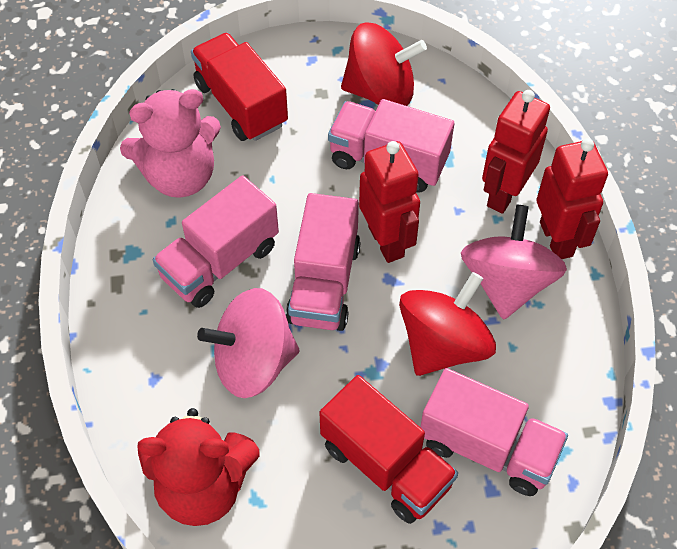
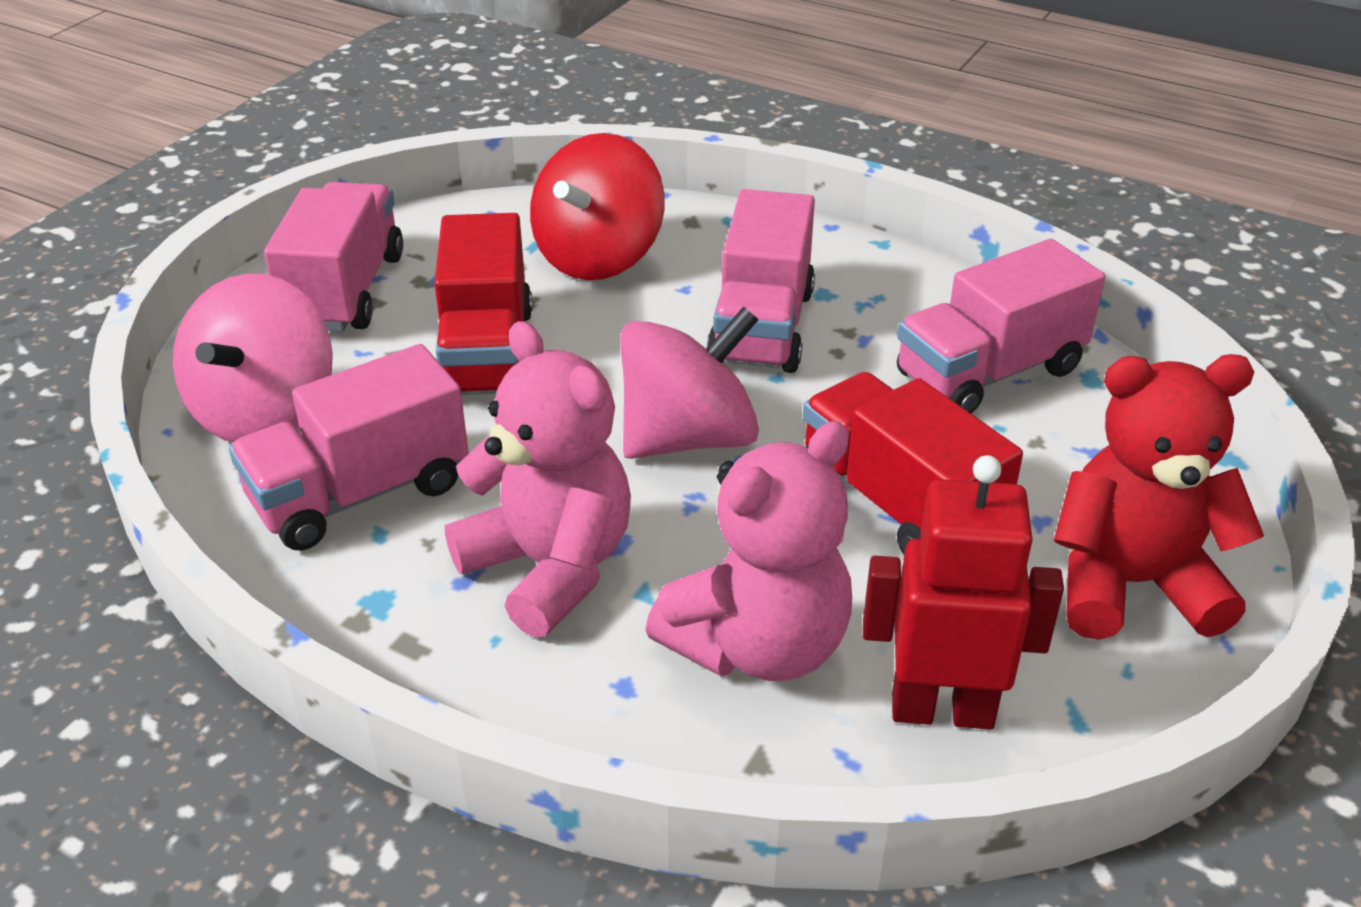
pink teddy bear: 1 -> 2
red robot: 3 -> 1
red spinning top: 2 -> 1

